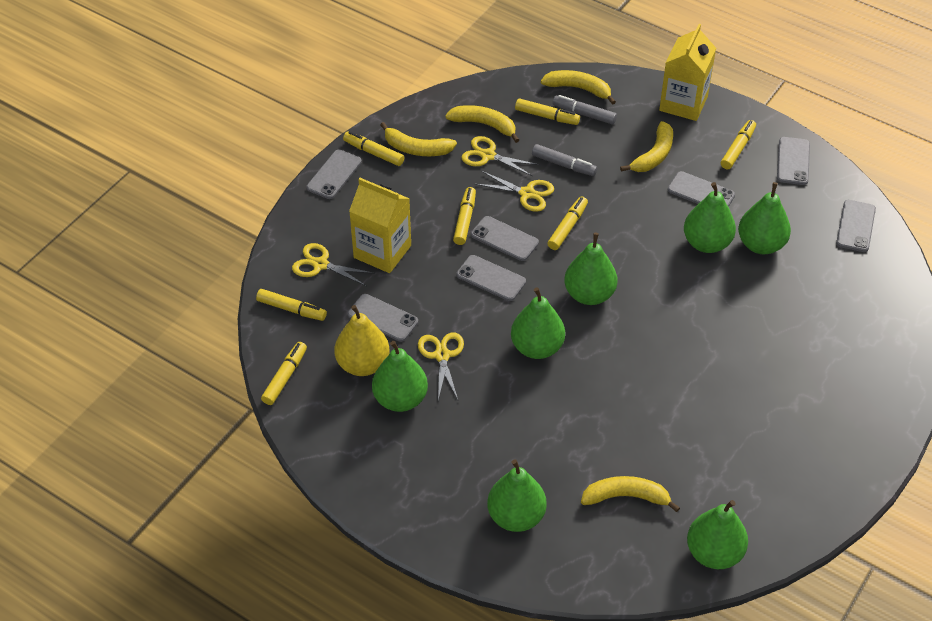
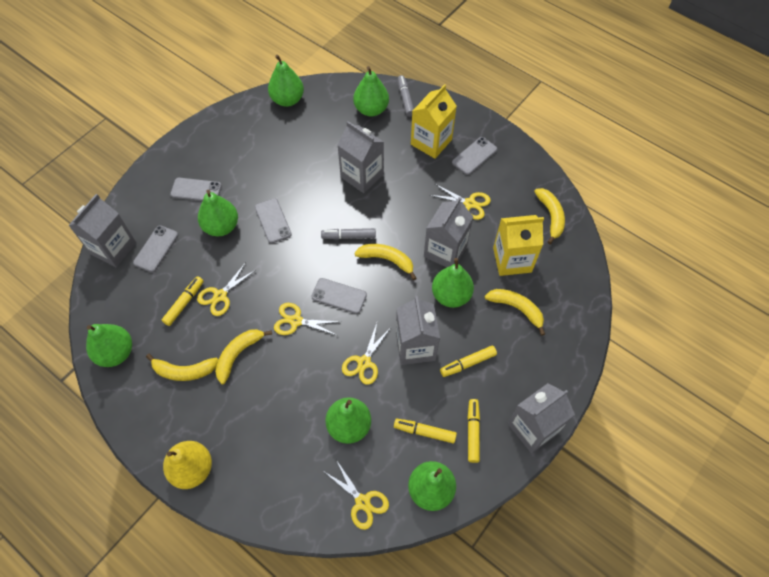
grey carton: 0 -> 5
grey phone: 7 -> 5
yellow marker: 7 -> 4
yellow scissors: 4 -> 5

